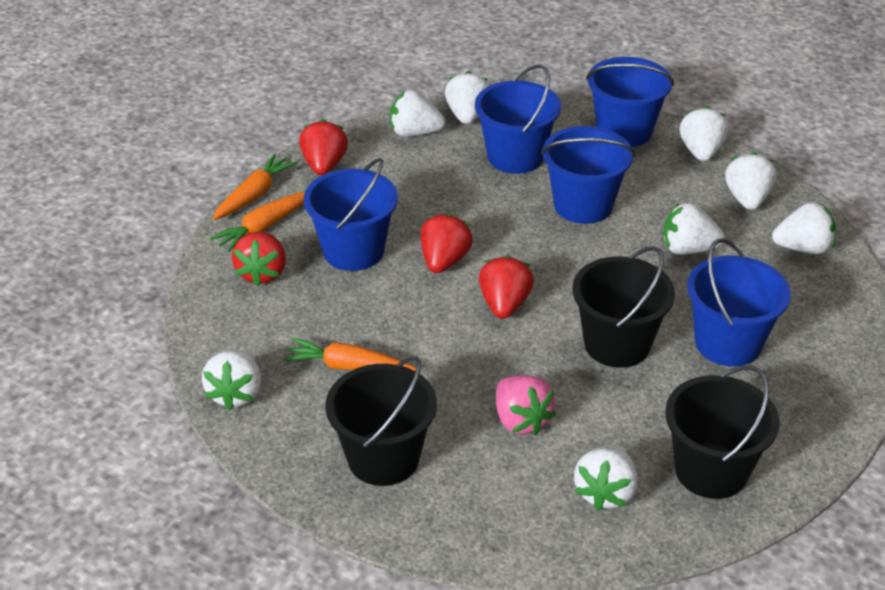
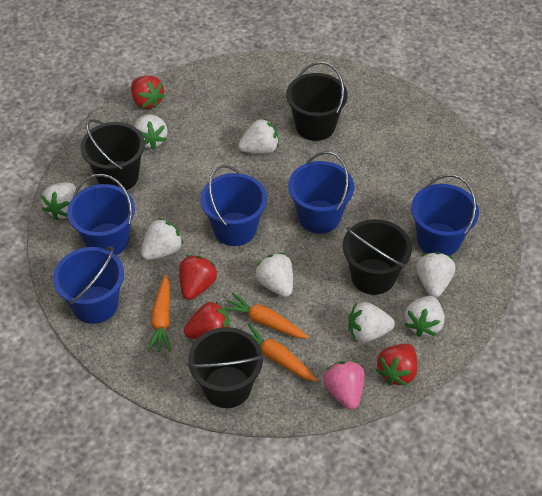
black bucket: 3 -> 4

